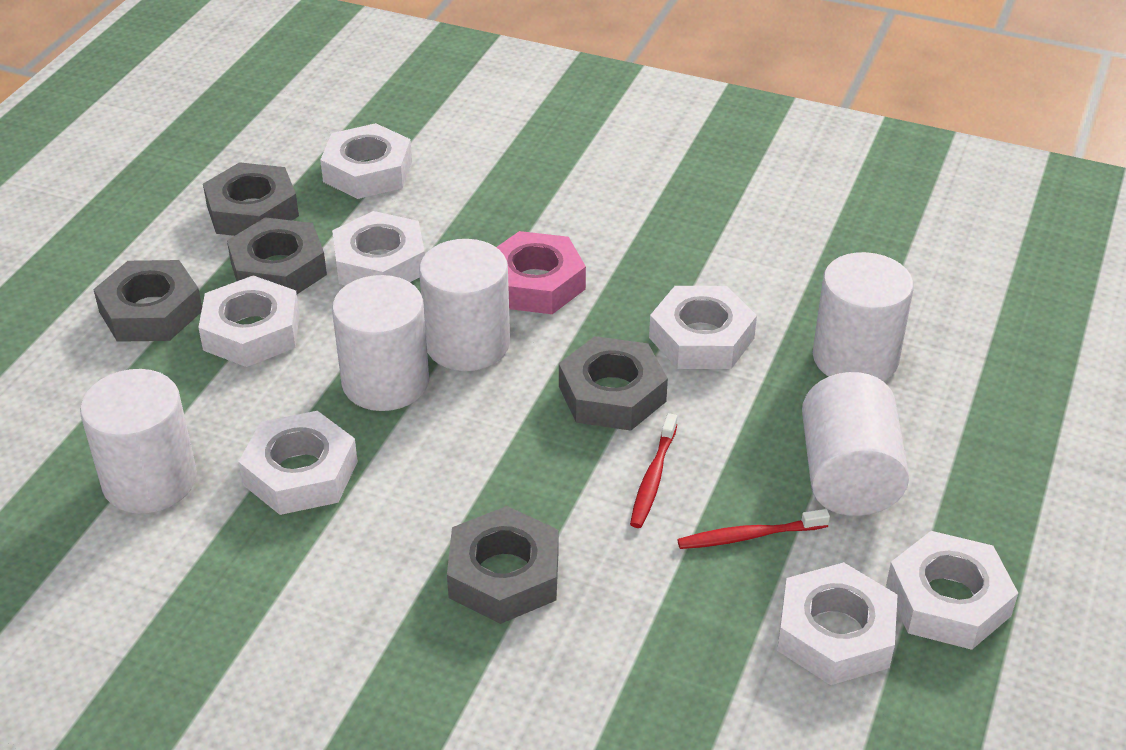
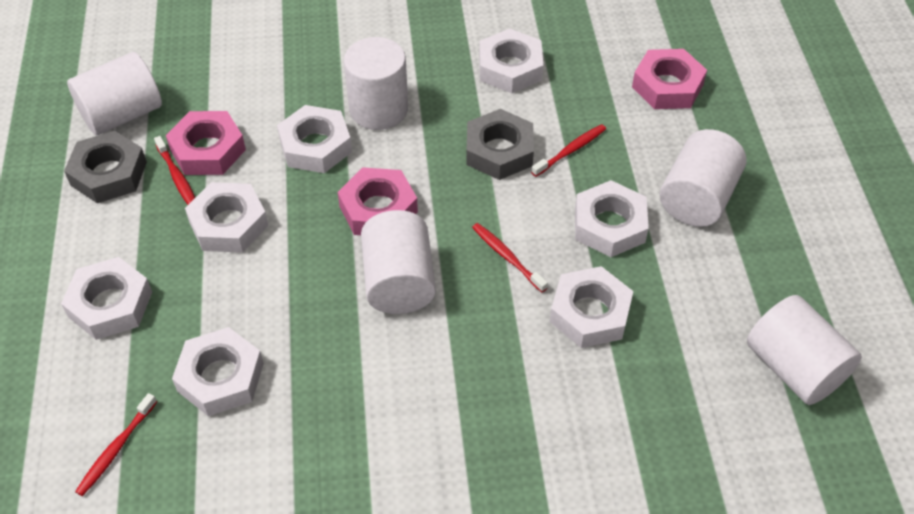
grey nut: 5 -> 2
pink nut: 1 -> 3
red toothbrush: 2 -> 4

